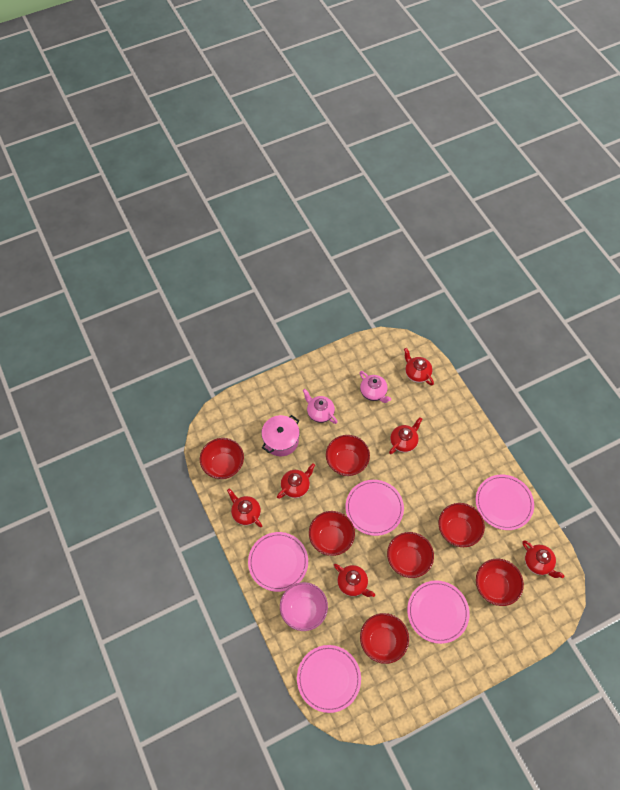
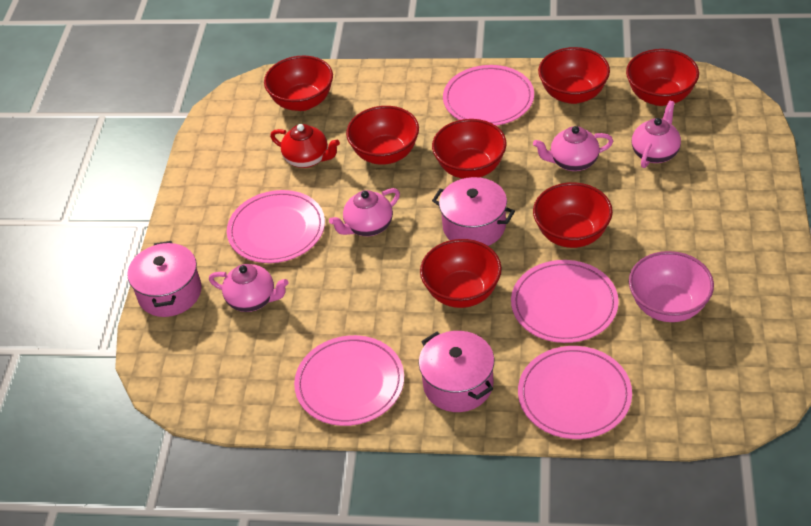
pink pot: 1 -> 3
pink teapot: 2 -> 4
red teapot: 6 -> 1

